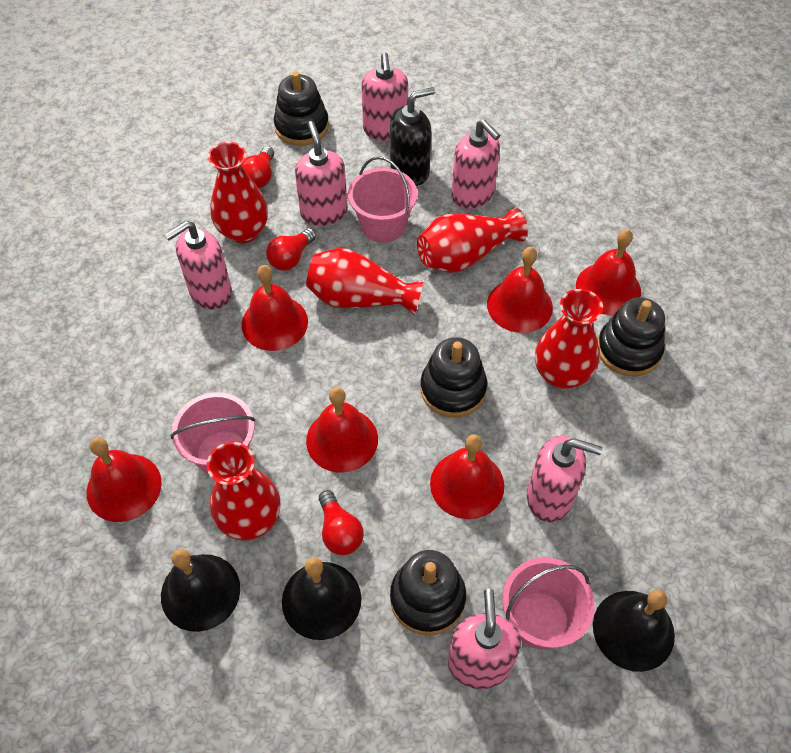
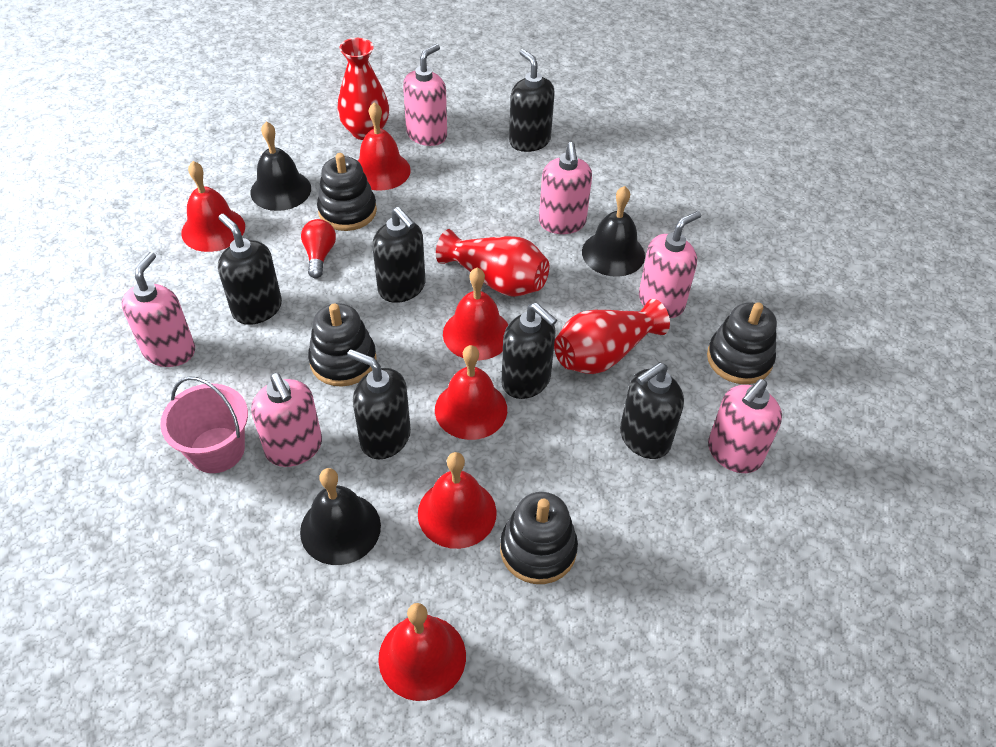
black soap dispenser: 1 -> 6
pink bucket: 3 -> 1
red light bulb: 3 -> 1
red vase: 5 -> 3

